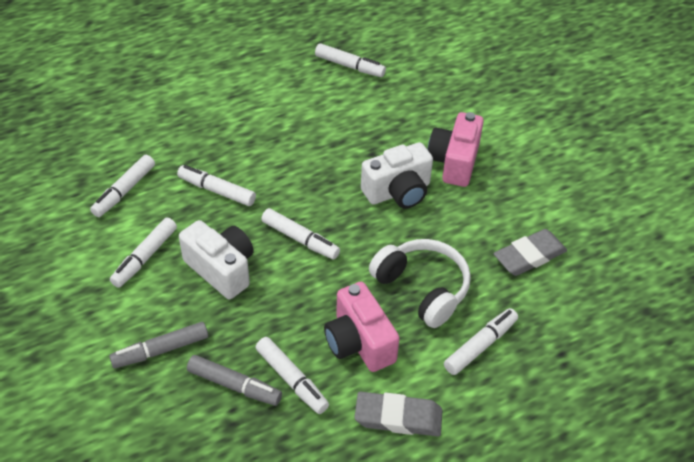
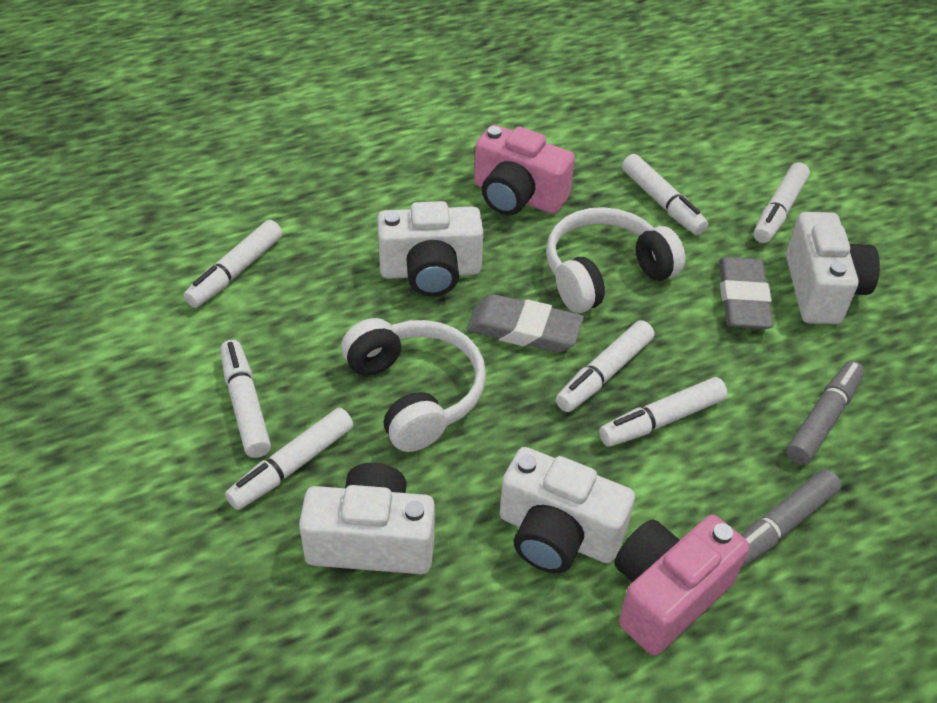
white camera: 2 -> 4
white headphones: 1 -> 2

